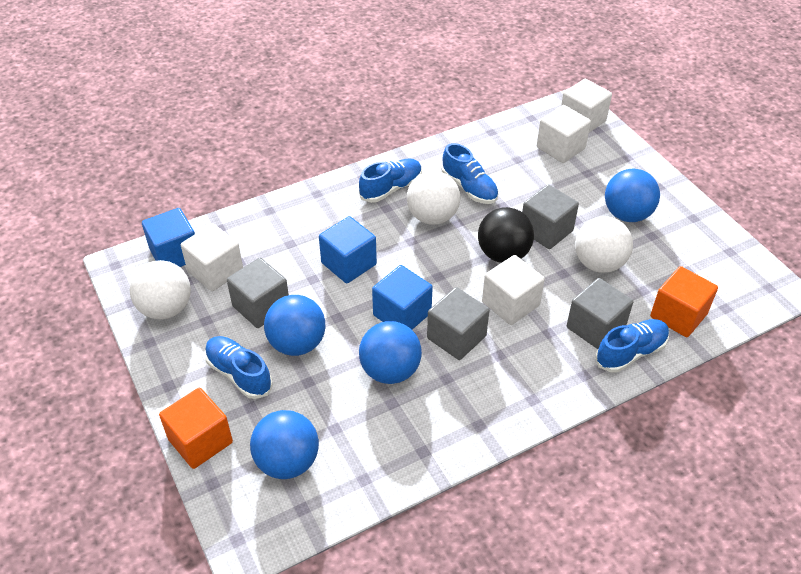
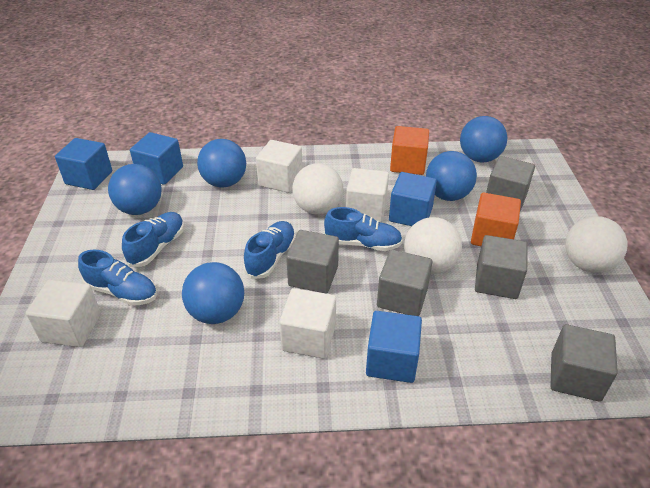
black ball: 1 -> 0
blue ball: 4 -> 5
blue cube: 3 -> 4
grey cube: 4 -> 5

